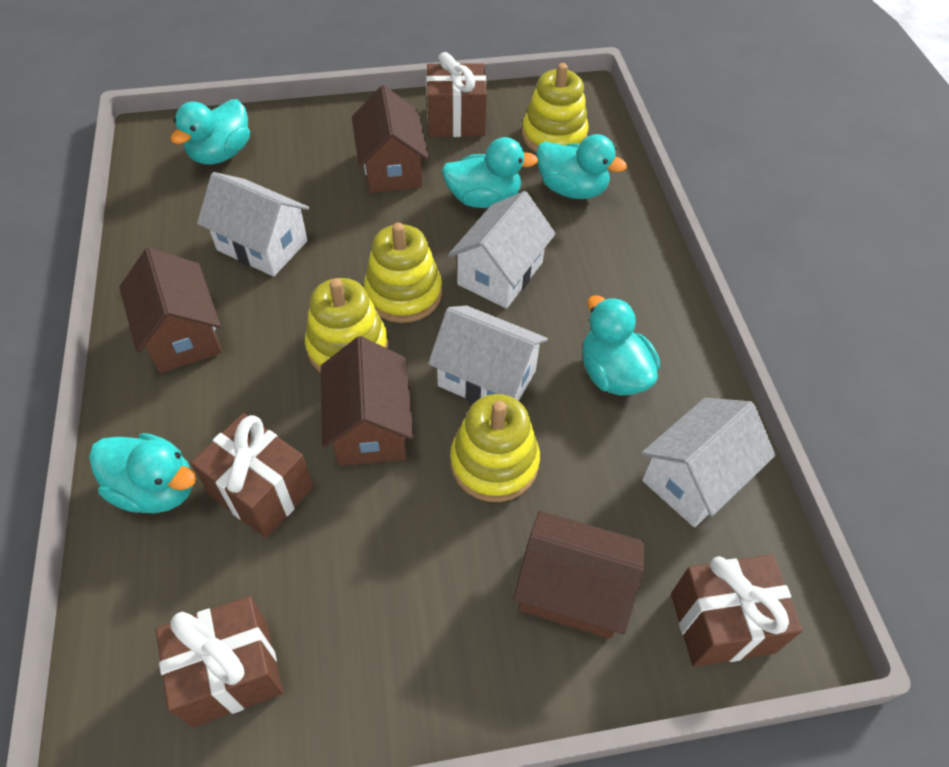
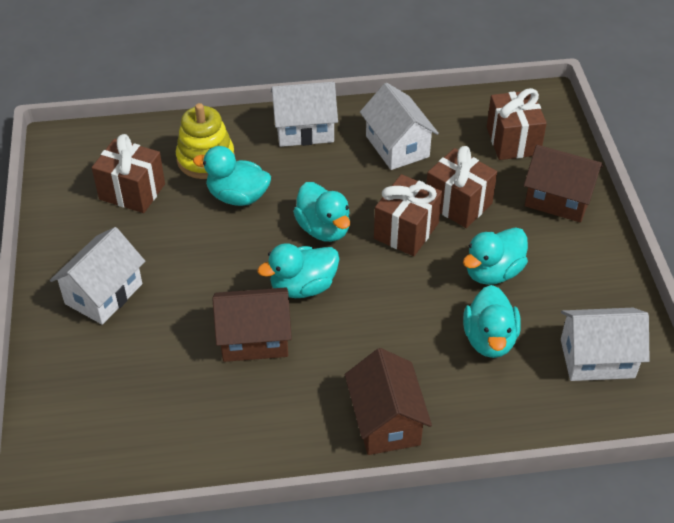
brown house: 4 -> 3
yellow stacking toy: 4 -> 1

